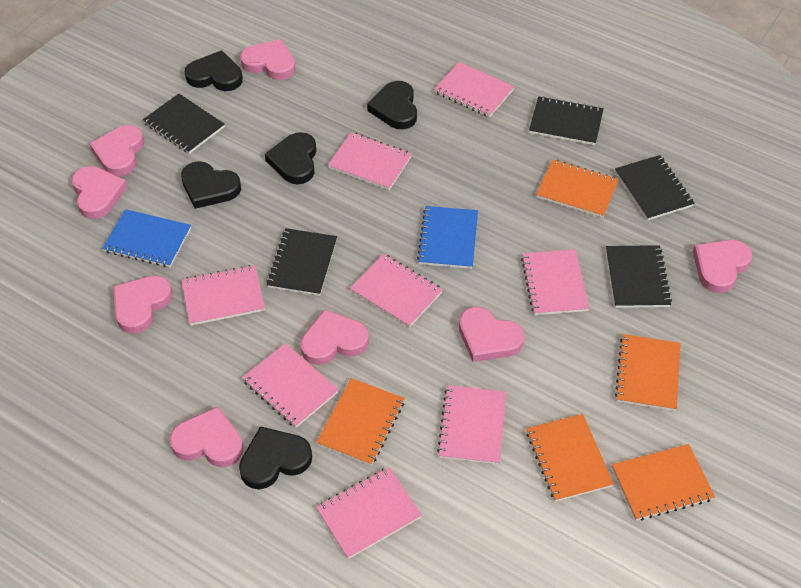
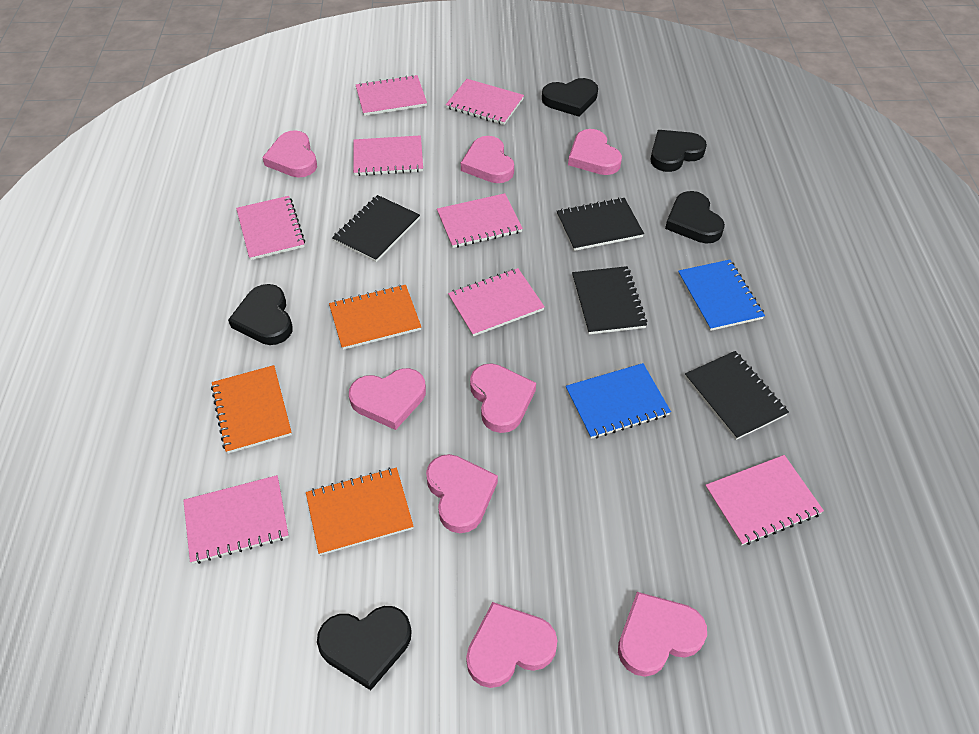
black notebook: 5 -> 4
orange notebook: 5 -> 3

